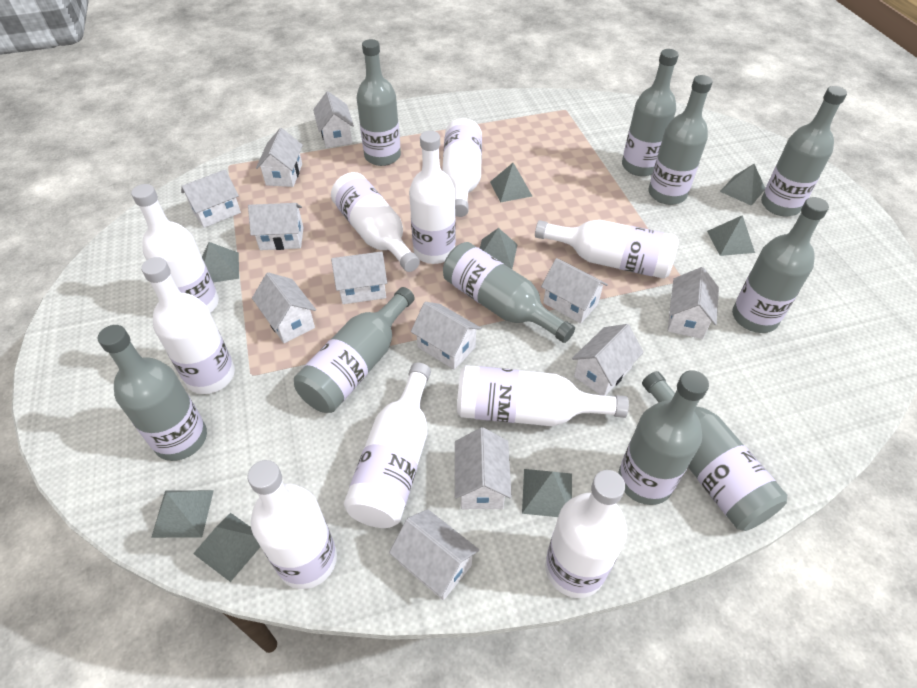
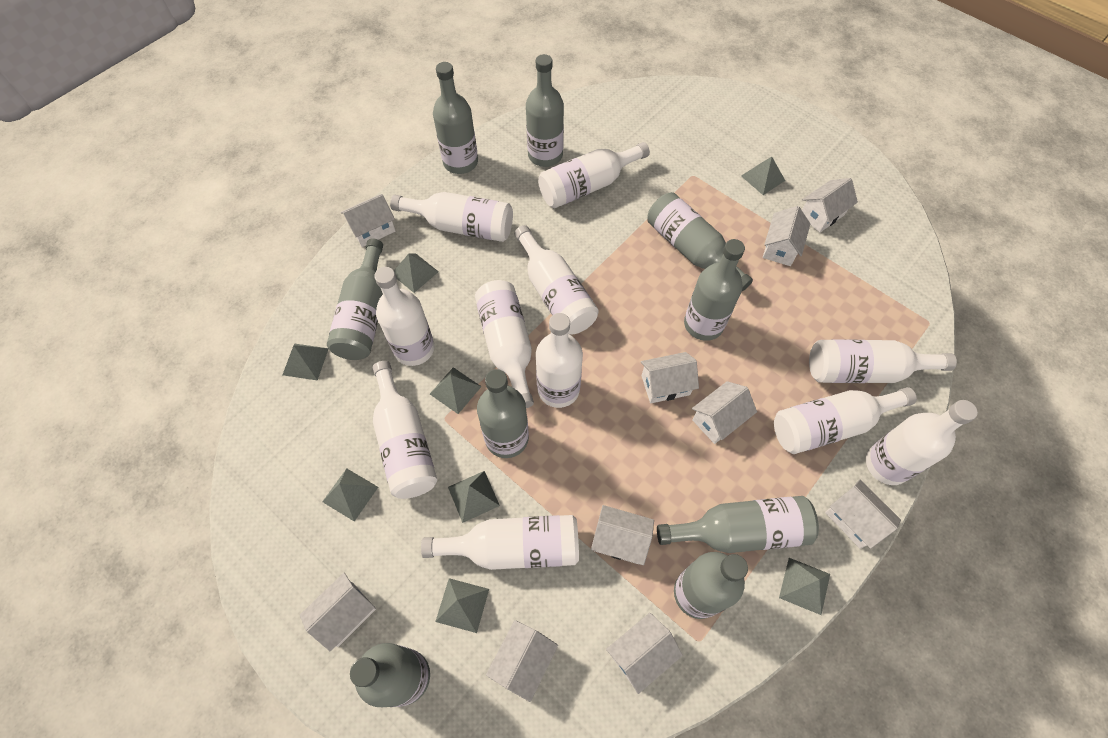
grey bottle: 10 -> 9
white bottle: 10 -> 11
white house: 12 -> 10

